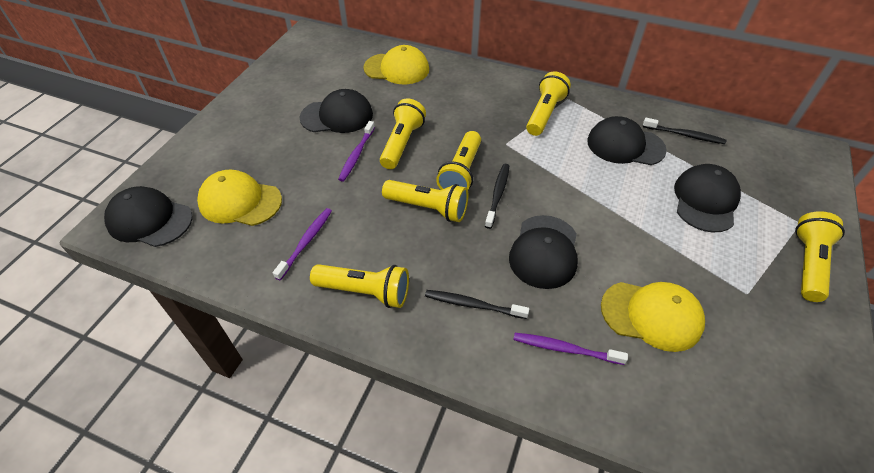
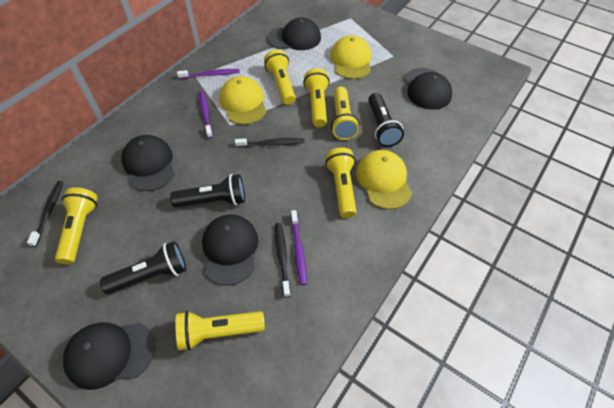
black flashlight: 0 -> 3

